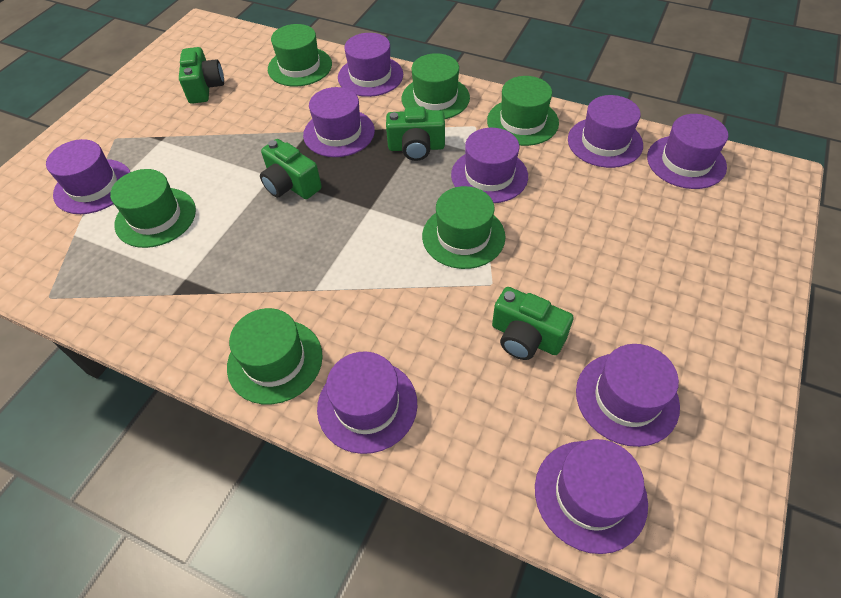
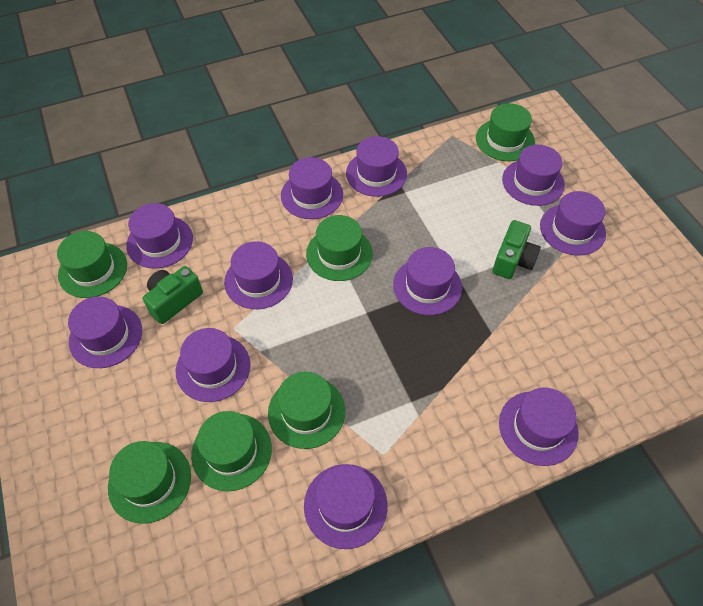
green camera: 4 -> 2
purple hat: 9 -> 11

